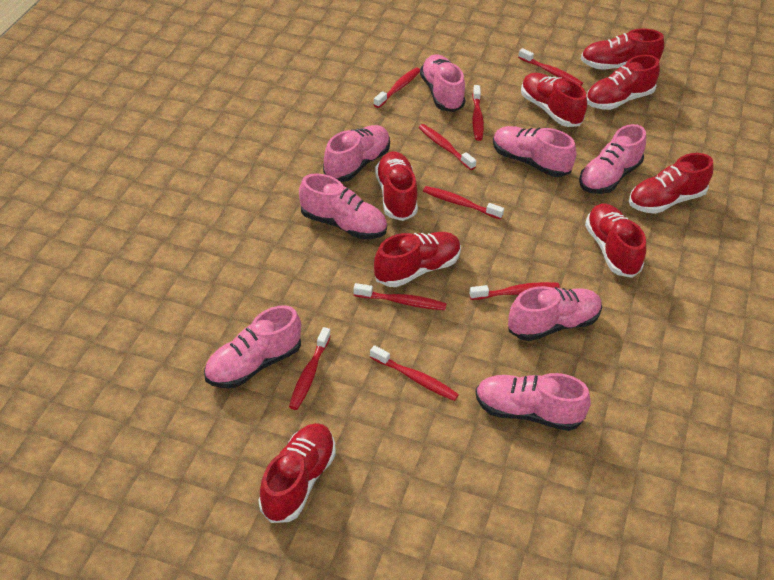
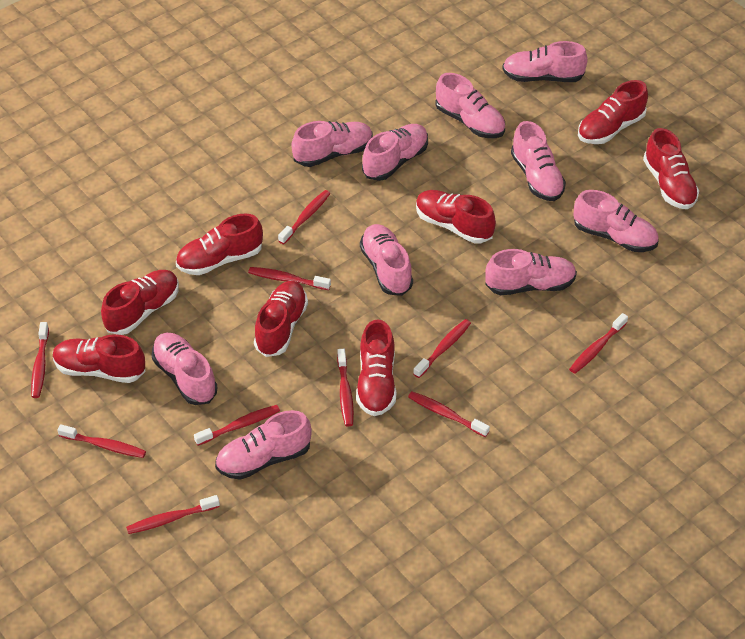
pink shoe: 8 -> 10
red toothbrush: 9 -> 10

